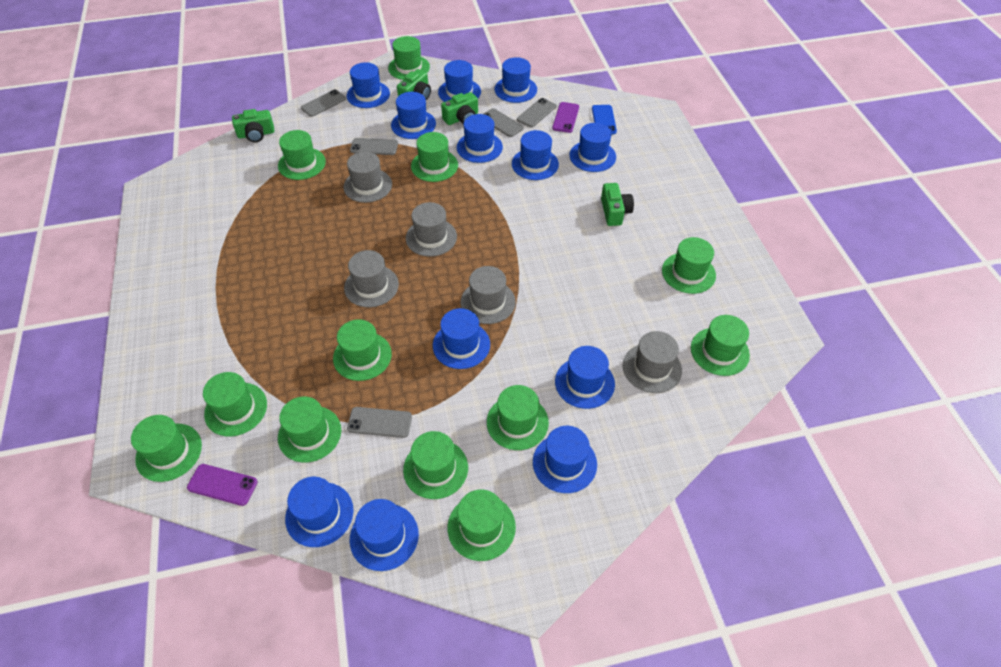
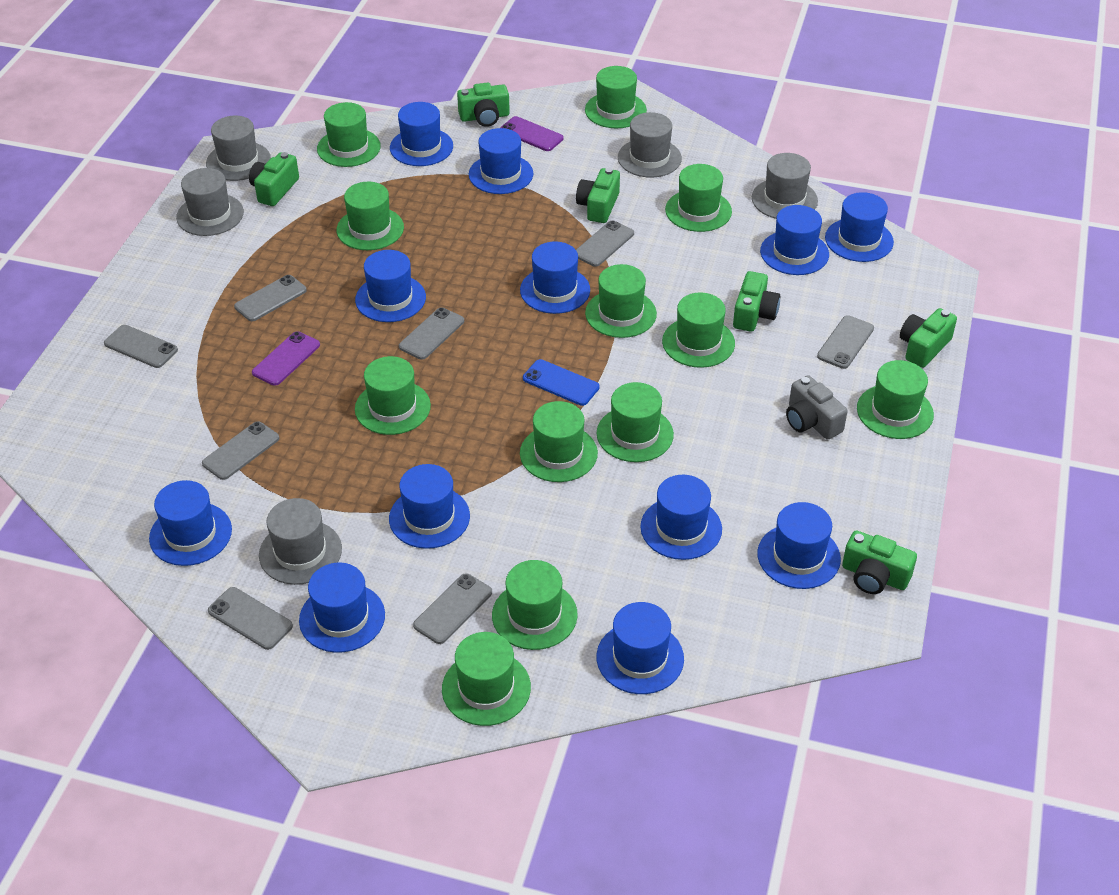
green camera: 4 -> 6
grey camera: 0 -> 1
grey phone: 5 -> 8

